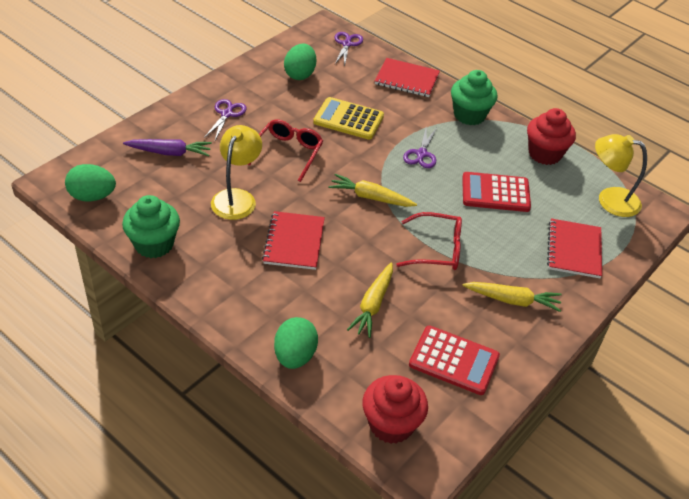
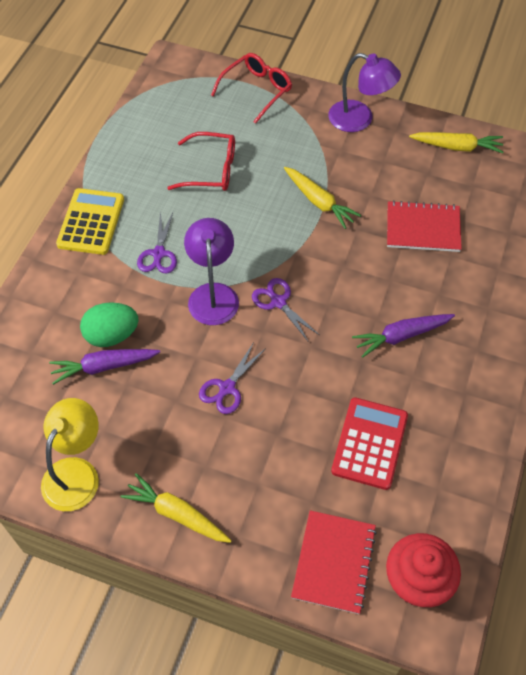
green cupcake: 2 -> 0
green egg: 3 -> 1
purple carrot: 1 -> 2
purple lamp: 0 -> 2
red calculator: 2 -> 1
red cupcake: 2 -> 1
red notebook: 3 -> 2
yellow lamp: 2 -> 1

